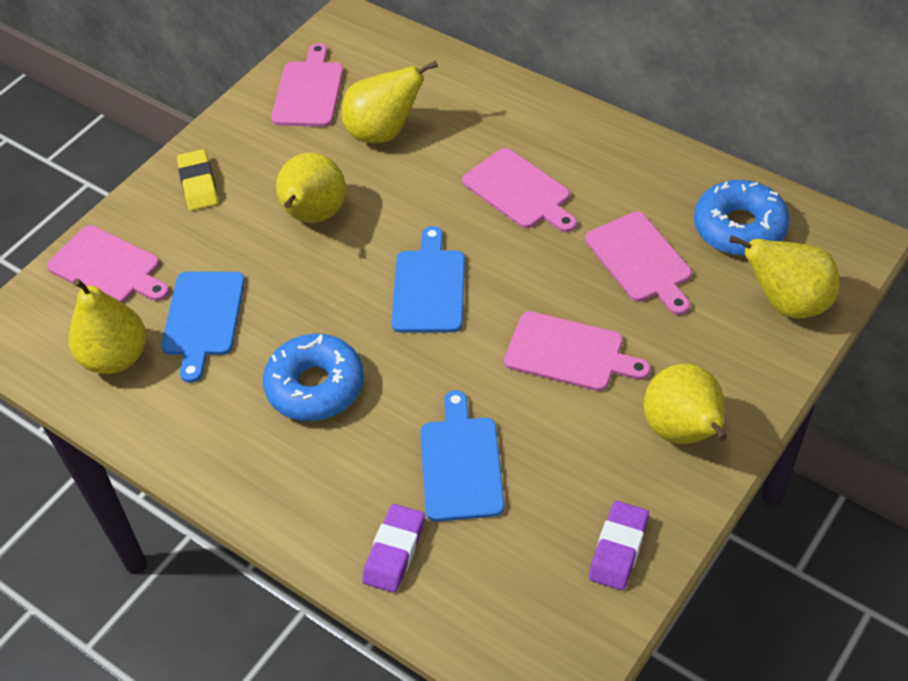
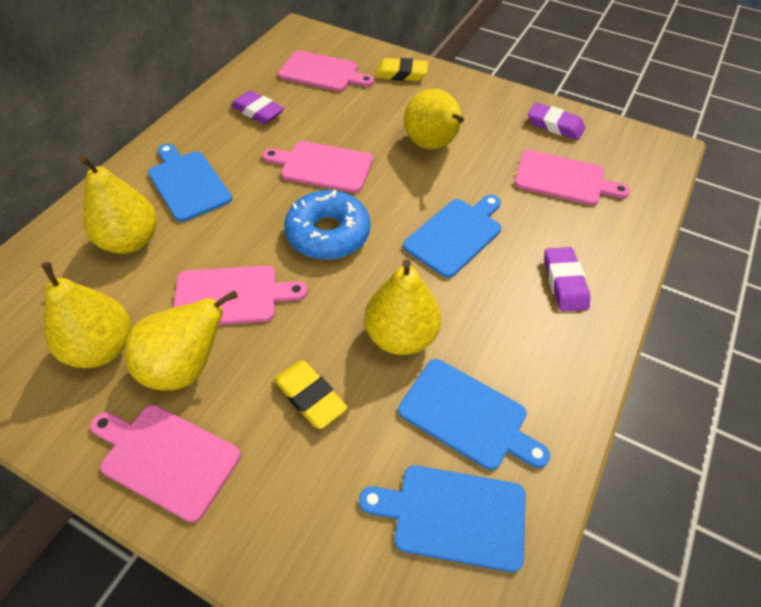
blue cutting board: 3 -> 4
blue donut: 2 -> 1
purple eraser: 2 -> 3
yellow eraser: 1 -> 2

